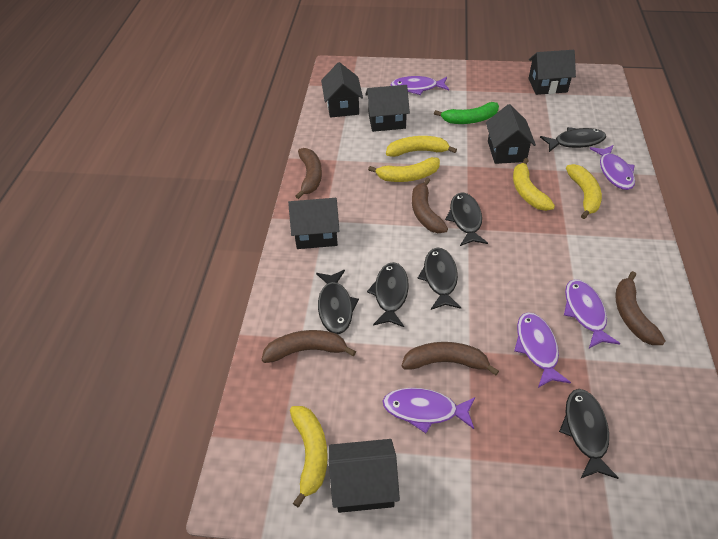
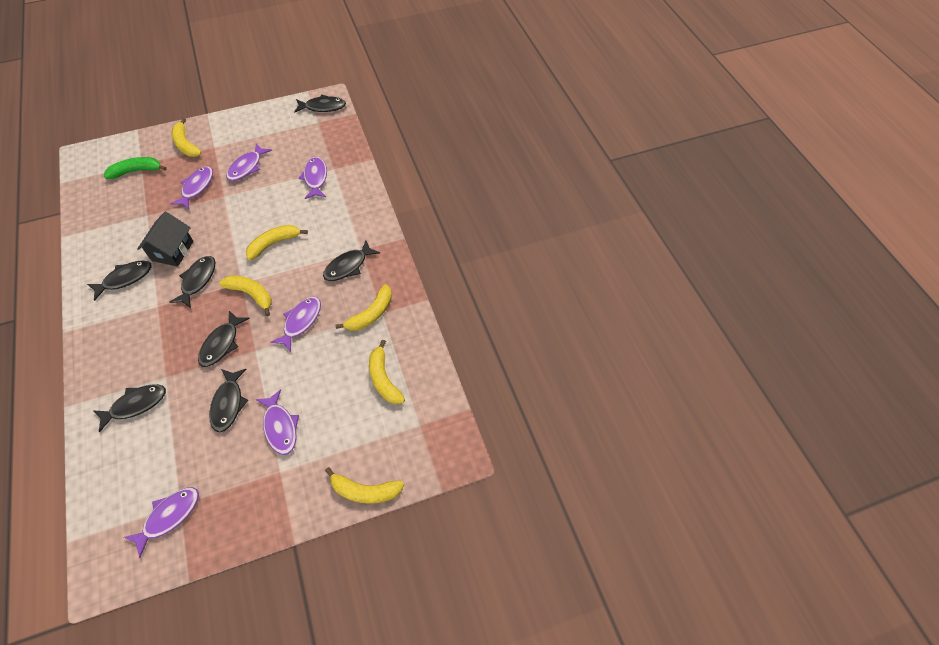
black fish: 6 -> 7
black house: 6 -> 1
brown banana: 5 -> 0
purple fish: 5 -> 6
yellow banana: 5 -> 6

